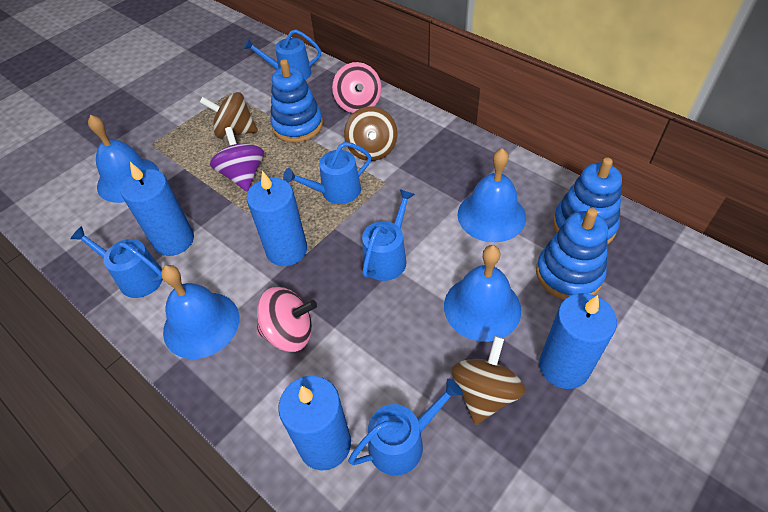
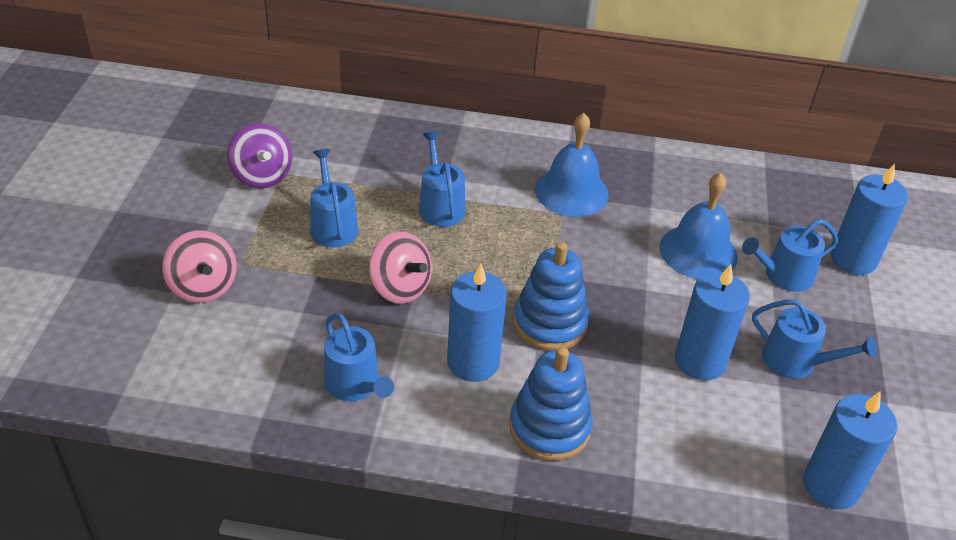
blue bell: 4 -> 2
blue stacking toy: 3 -> 2
brown spinning top: 3 -> 0

